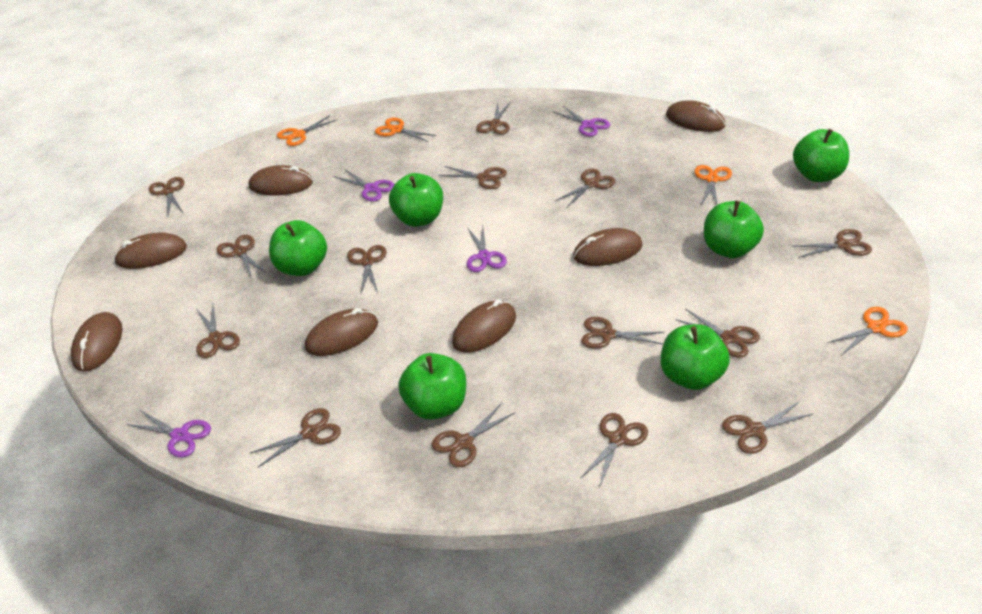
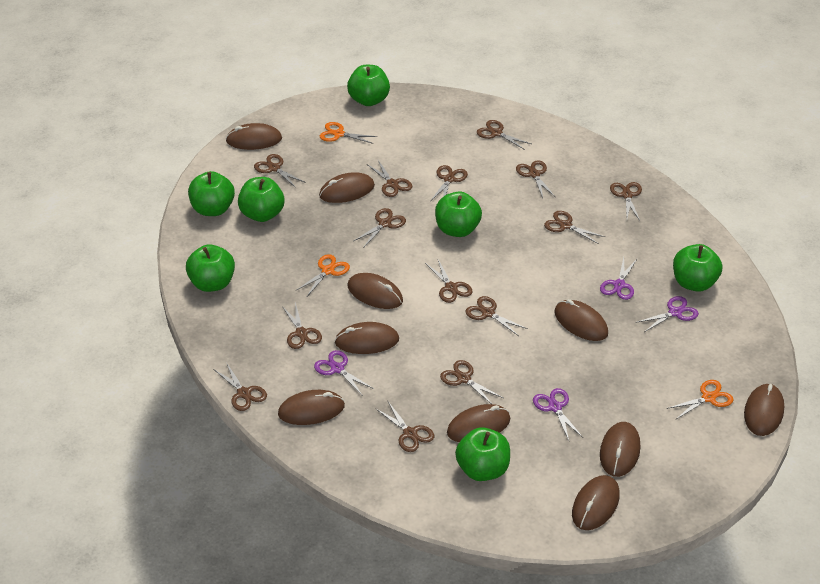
brown mouse: 7 -> 10
green apple: 6 -> 7
orange scissors: 4 -> 3

